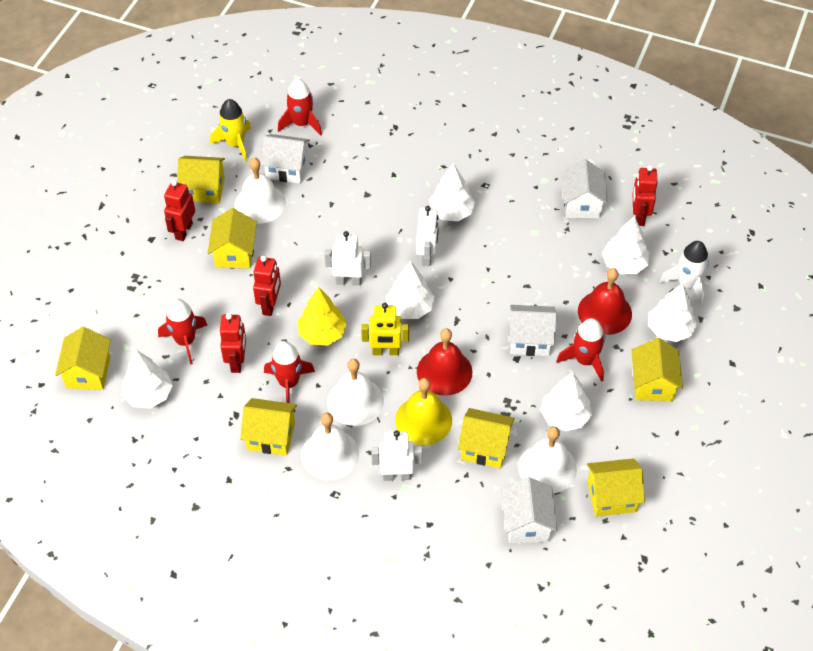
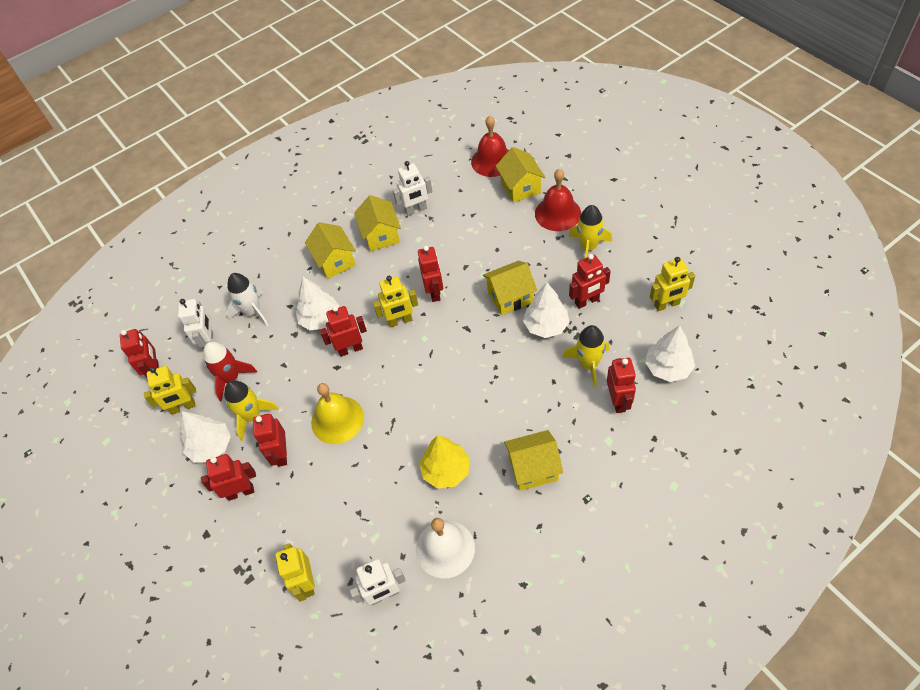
red robot: 4 -> 7
red rocket: 4 -> 1
white bell: 4 -> 1
white house: 4 -> 0
white tree: 6 -> 4
yellow house: 7 -> 5
yellow robot: 1 -> 4
yellow rocket: 1 -> 3

